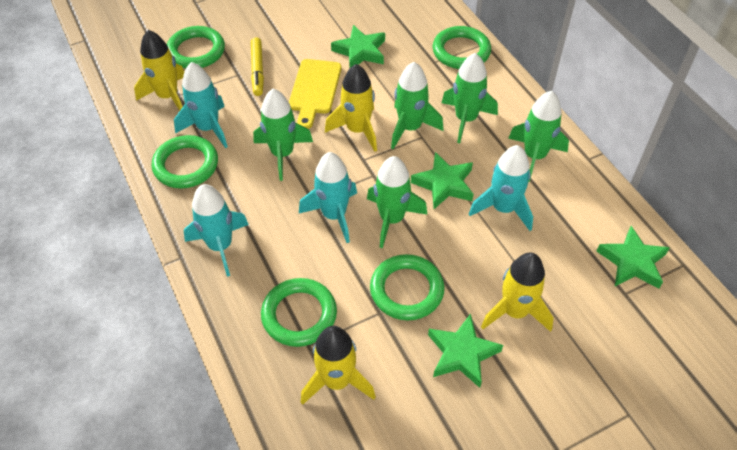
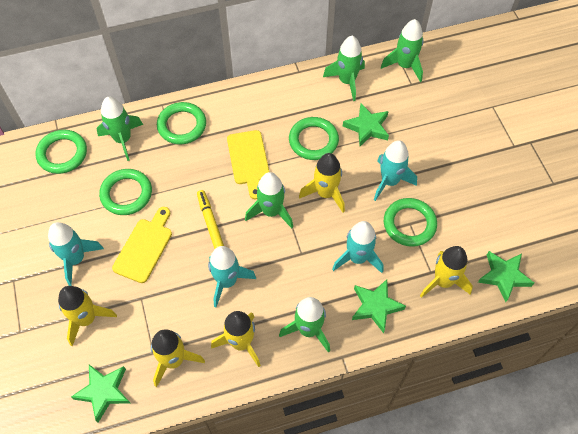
yellow cutting board: 1 -> 2
yellow rocket: 4 -> 5

